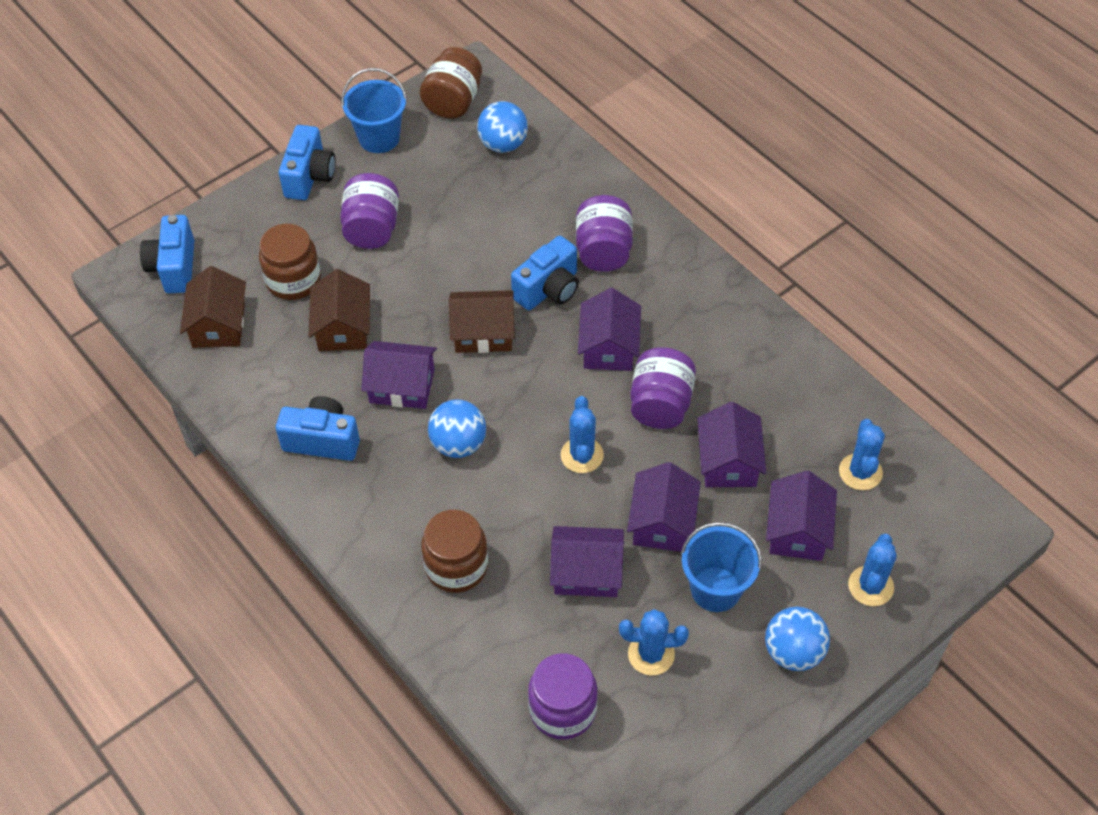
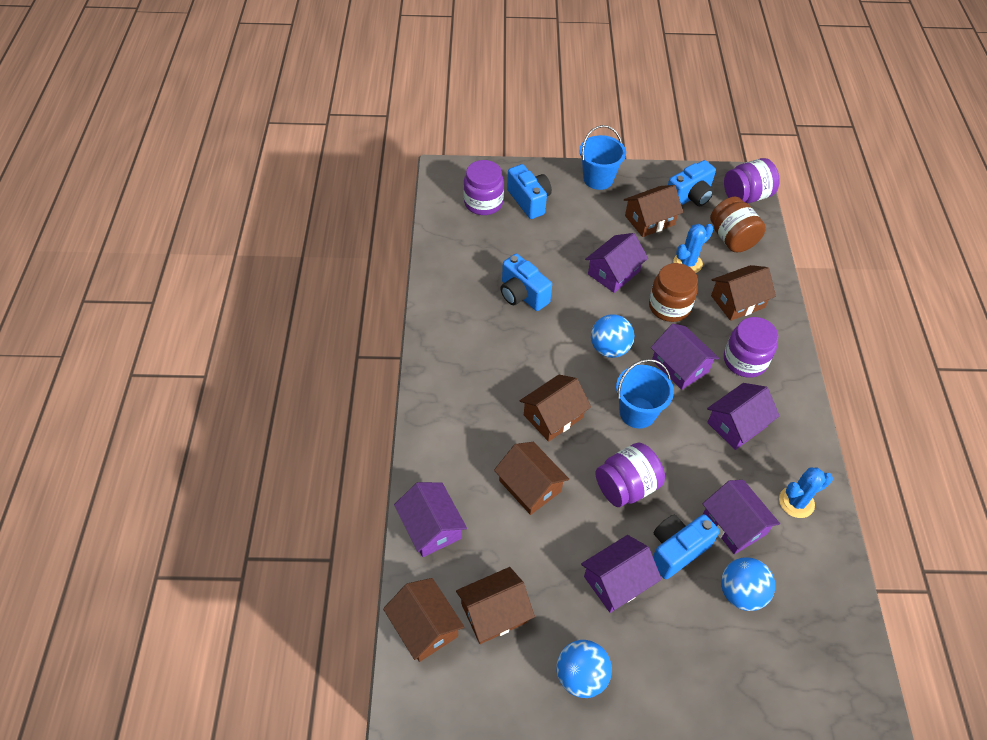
blue cactus: 4 -> 2
brown house: 3 -> 6
brown jar: 3 -> 2

